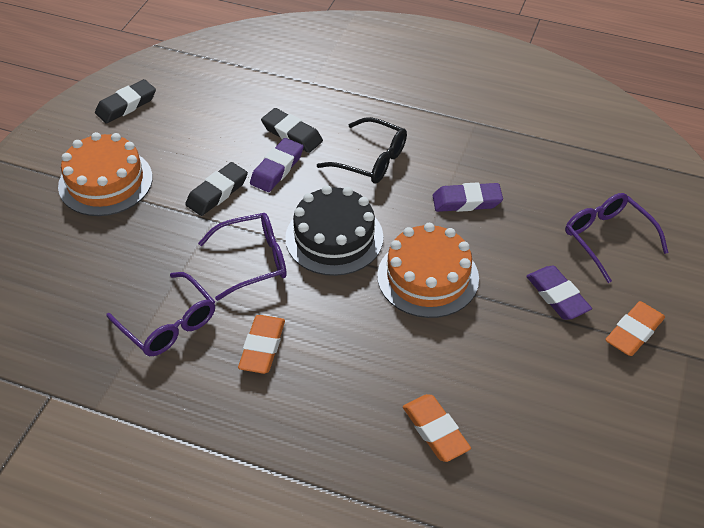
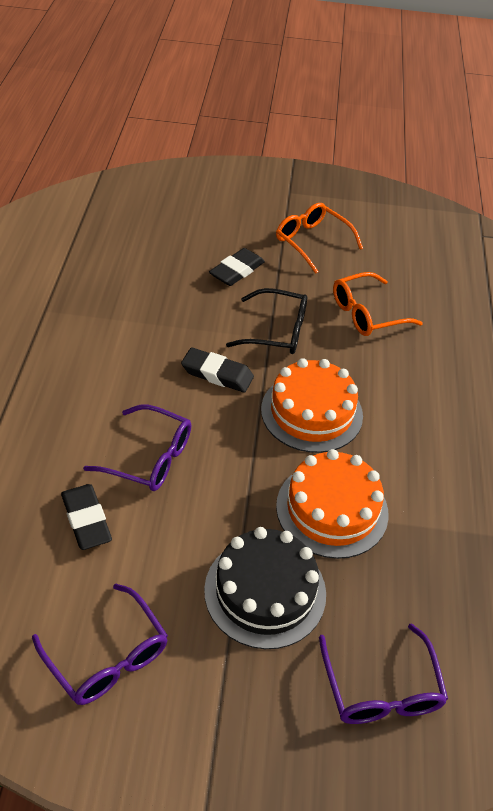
orange eraser: 3 -> 0
orange glasses: 0 -> 2
purple eraser: 3 -> 0

